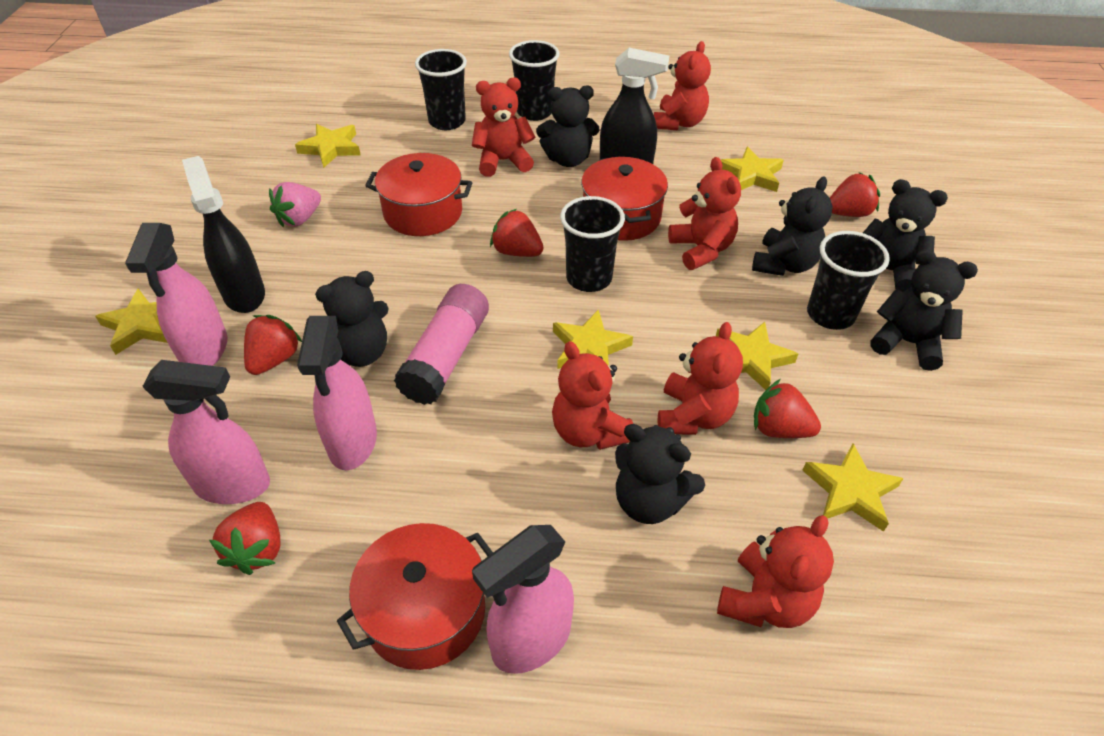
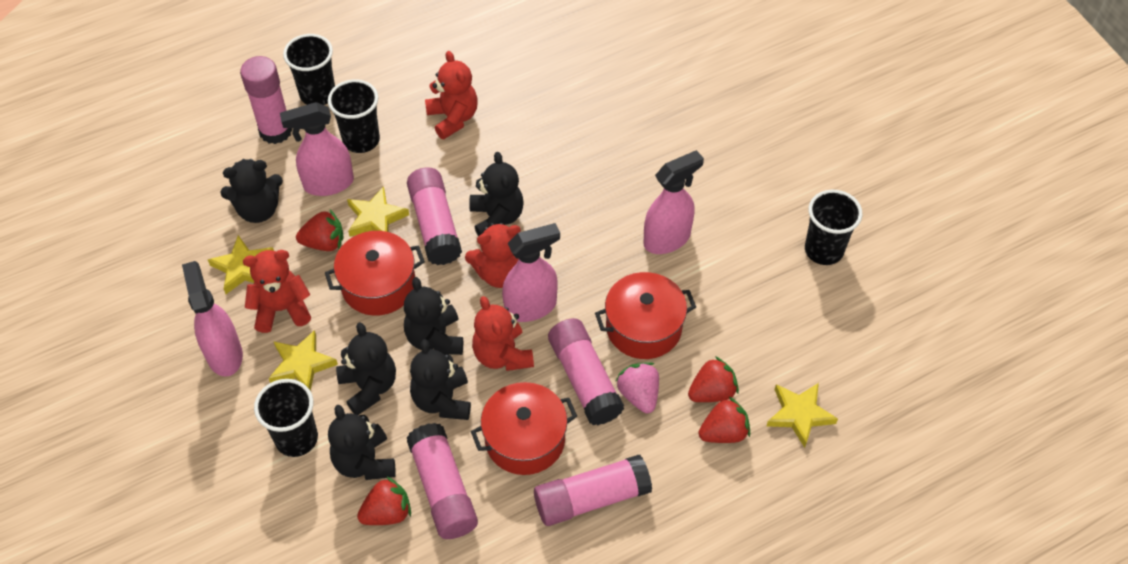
black spray bottle: 2 -> 0
pink glue stick: 1 -> 5
red strawberry: 5 -> 4
red teddy bear: 6 -> 4
yellow star: 6 -> 4

